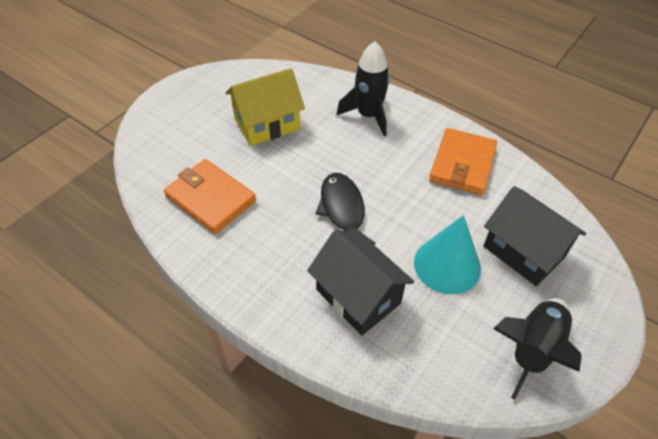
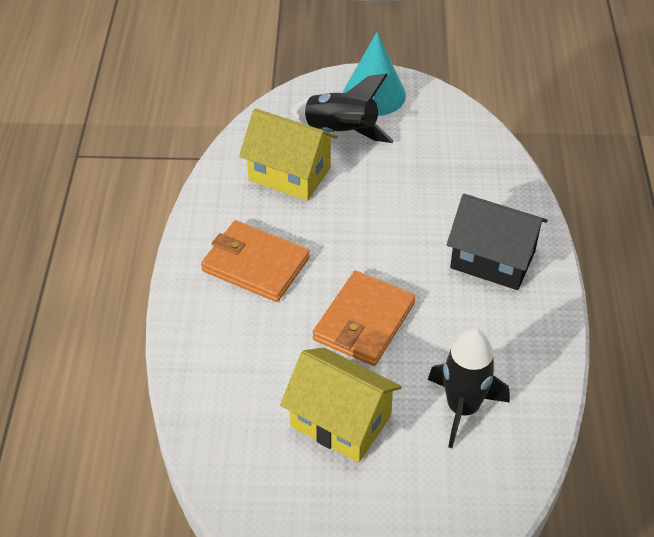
black fish: 1 -> 0
black house: 2 -> 1
yellow house: 1 -> 2

